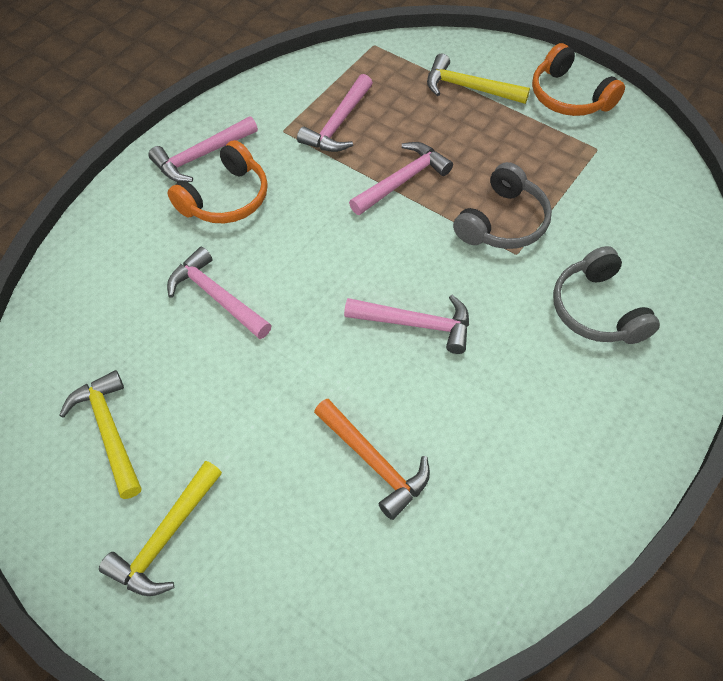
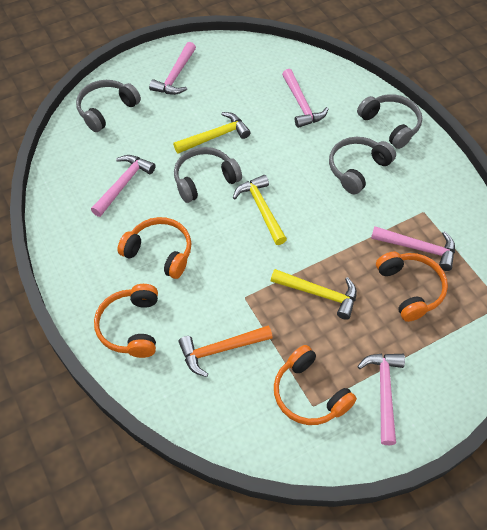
grey headphones: 2 -> 4
orange headphones: 2 -> 4

